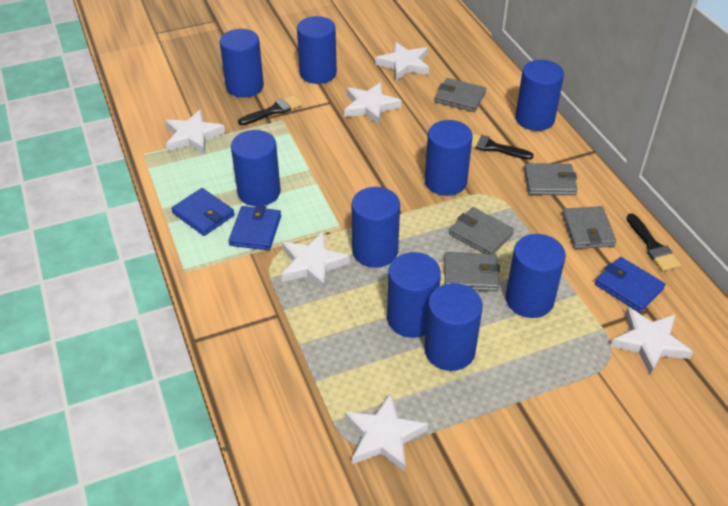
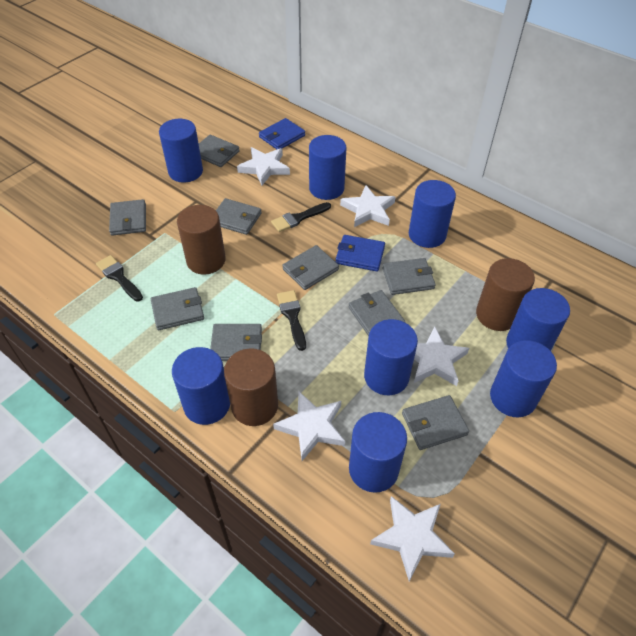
blue cylinder: 9 -> 8
blue wallet: 3 -> 2
brown cylinder: 0 -> 3
grey wallet: 5 -> 9
white star: 6 -> 5

